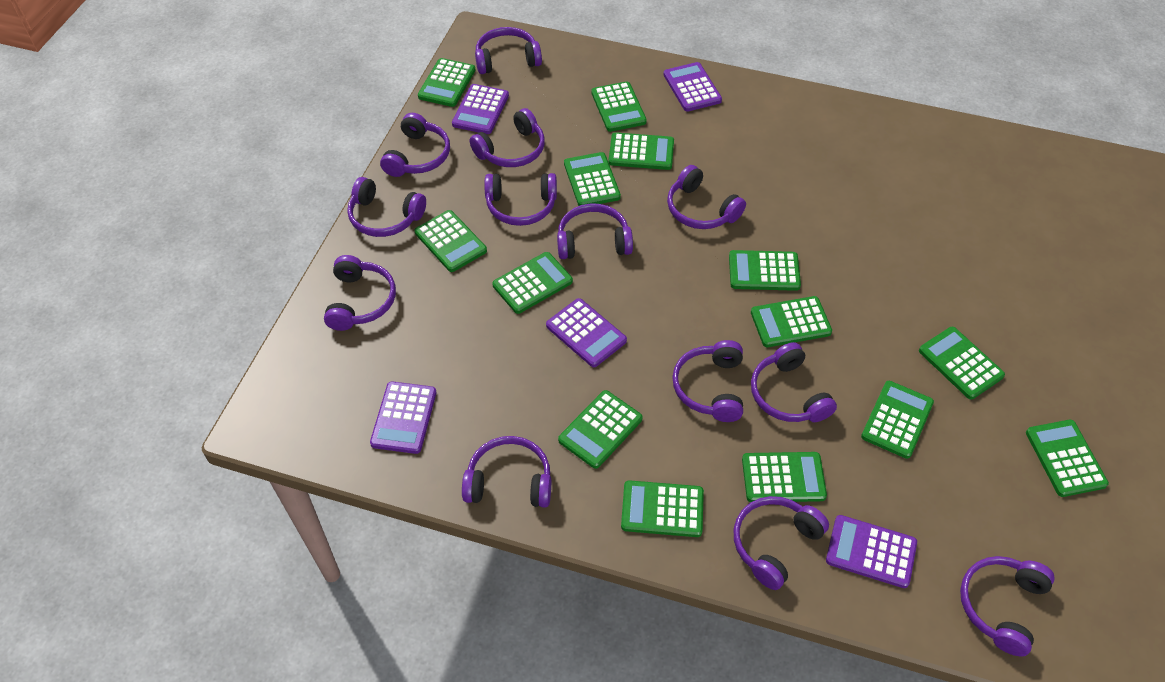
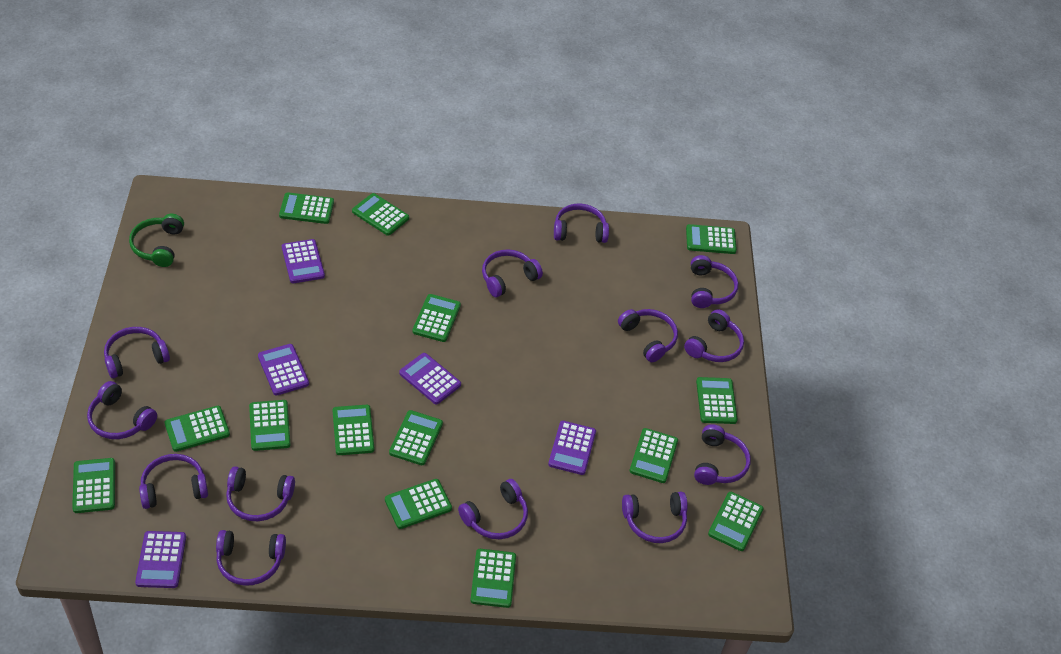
green headphones: 0 -> 1

